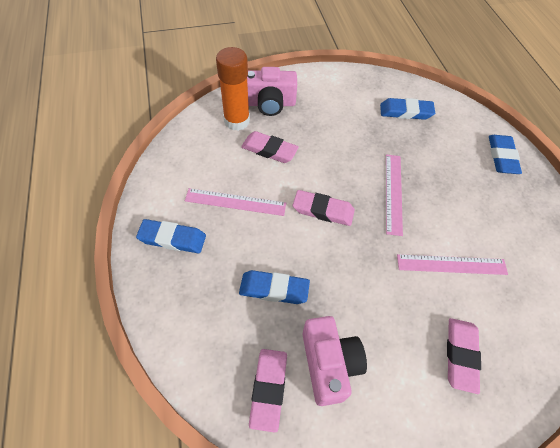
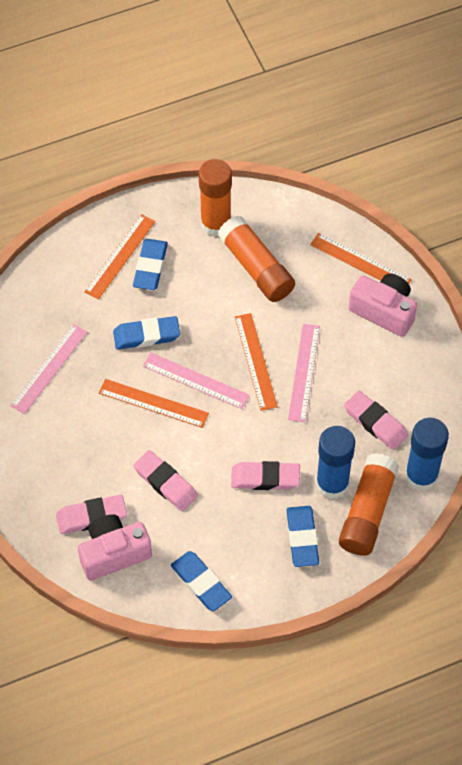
blue glue stick: 0 -> 2
orange glue stick: 1 -> 3
orange ruler: 0 -> 4

